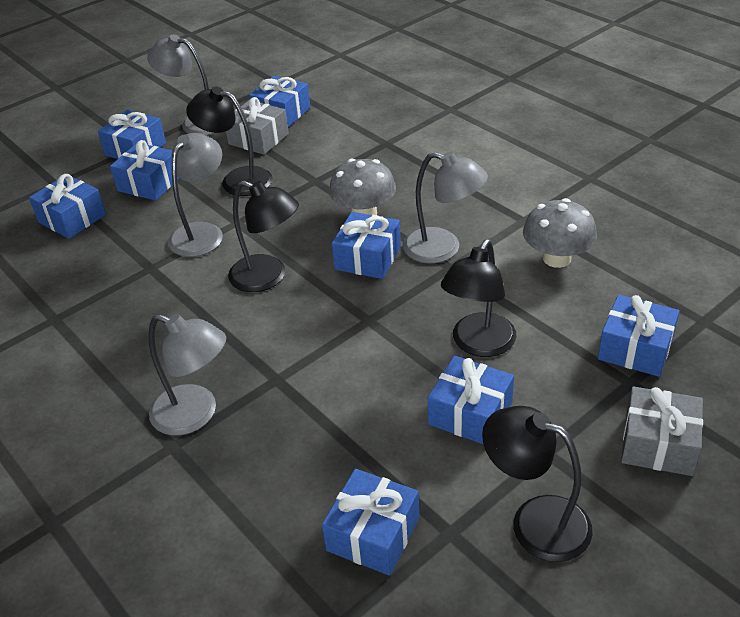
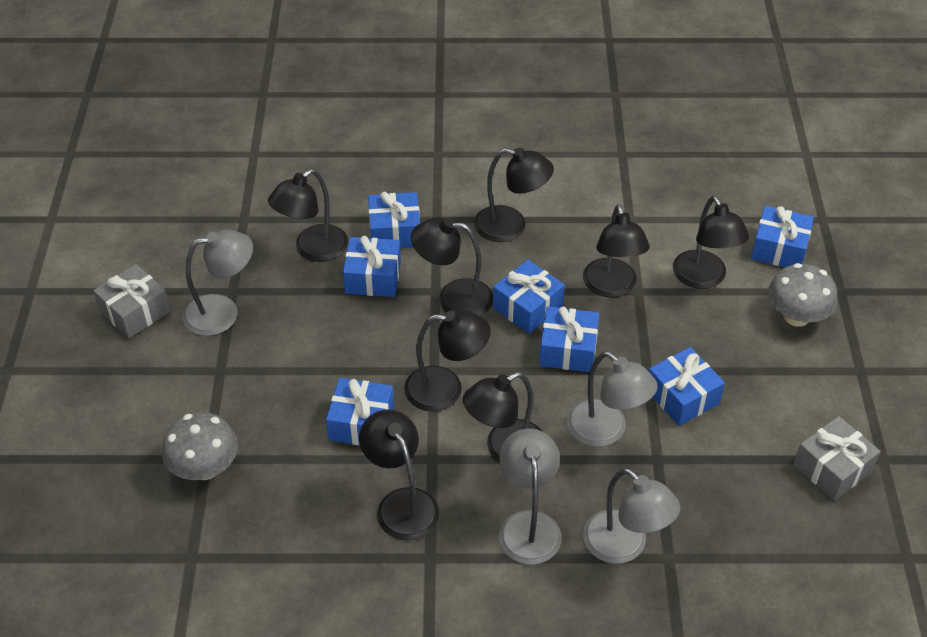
black lamp: 4 -> 8
blue gift: 8 -> 7

